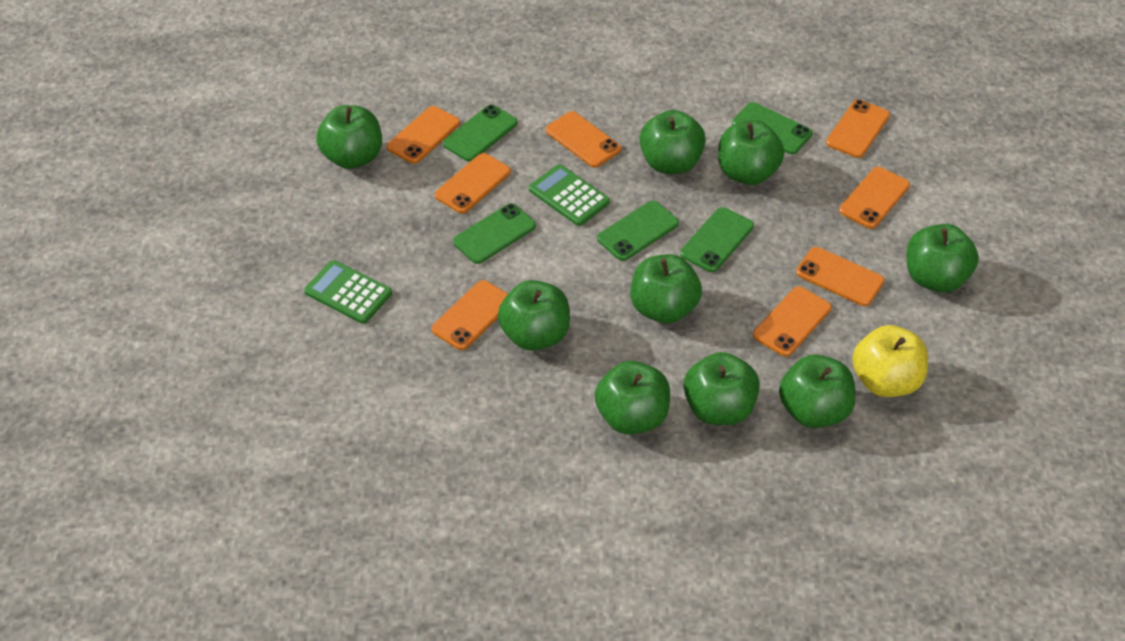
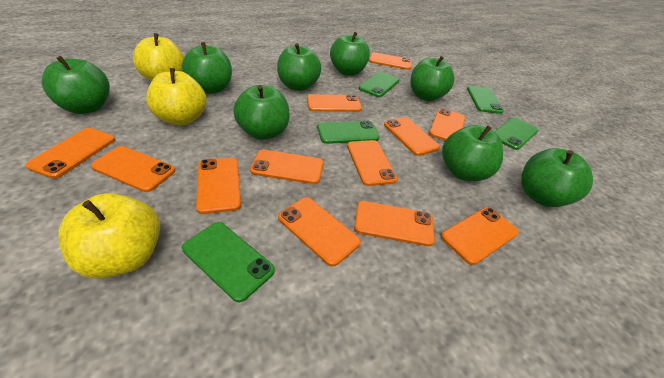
green apple: 9 -> 8
green calculator: 2 -> 0
orange phone: 8 -> 12
yellow apple: 1 -> 3

